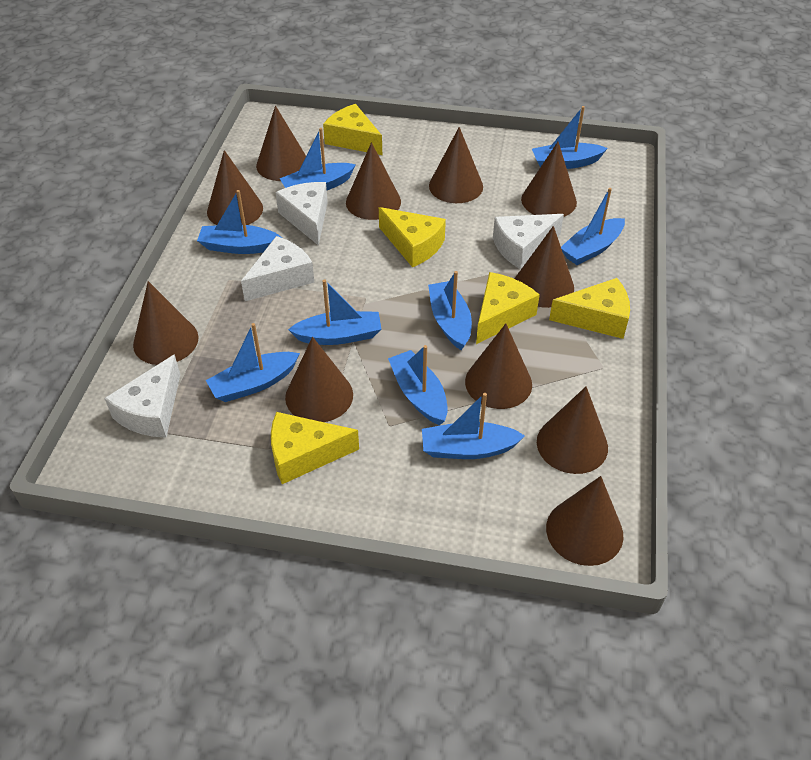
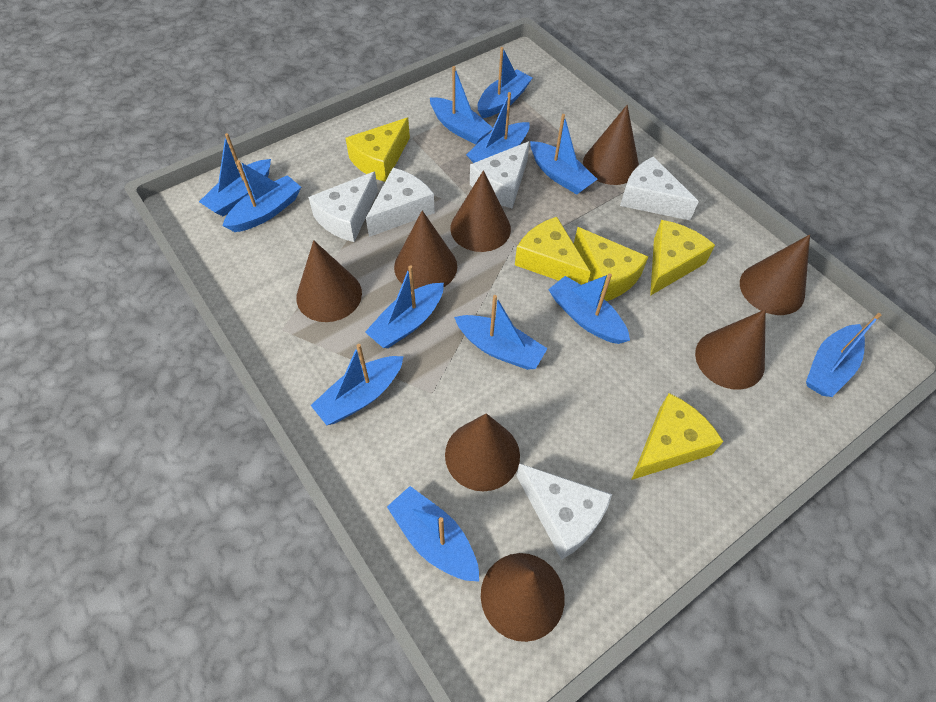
blue boat: 9 -> 12
brown cone: 11 -> 8
white cheese: 4 -> 5

